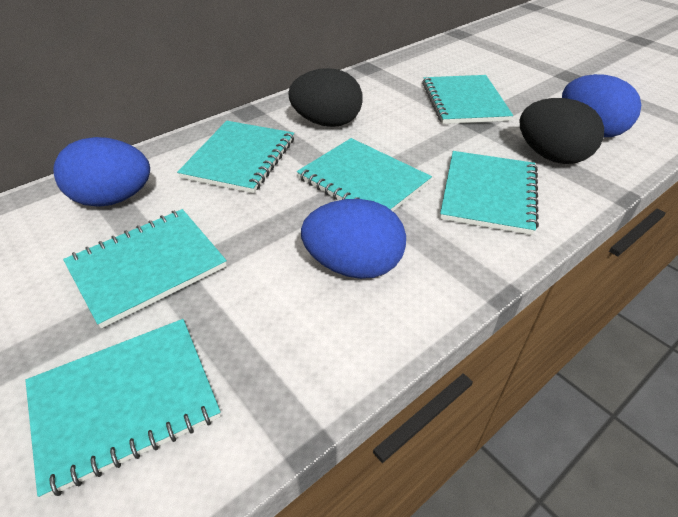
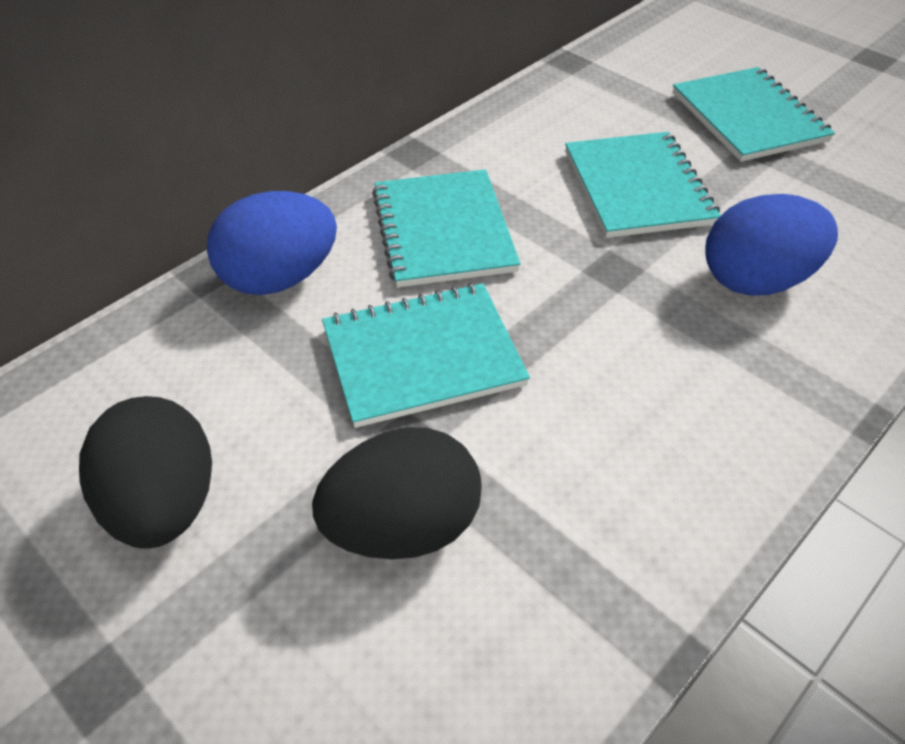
blue egg: 3 -> 2
turquoise notebook: 6 -> 4

